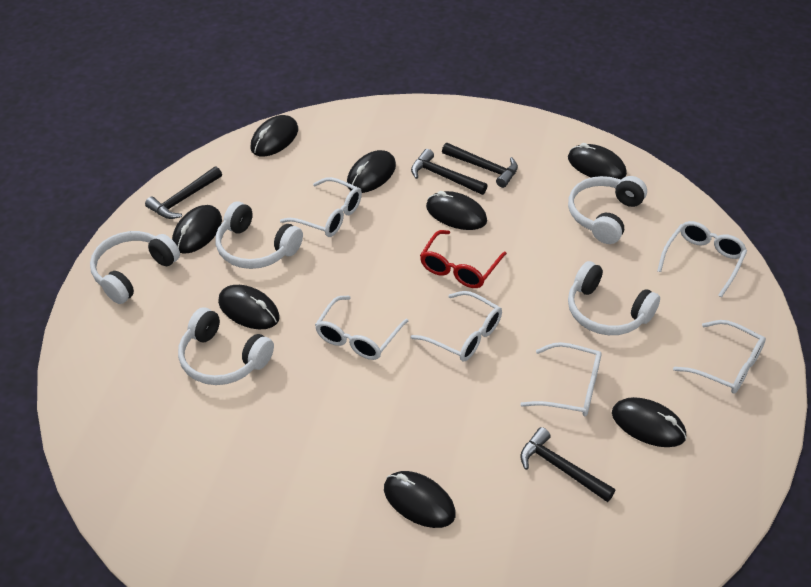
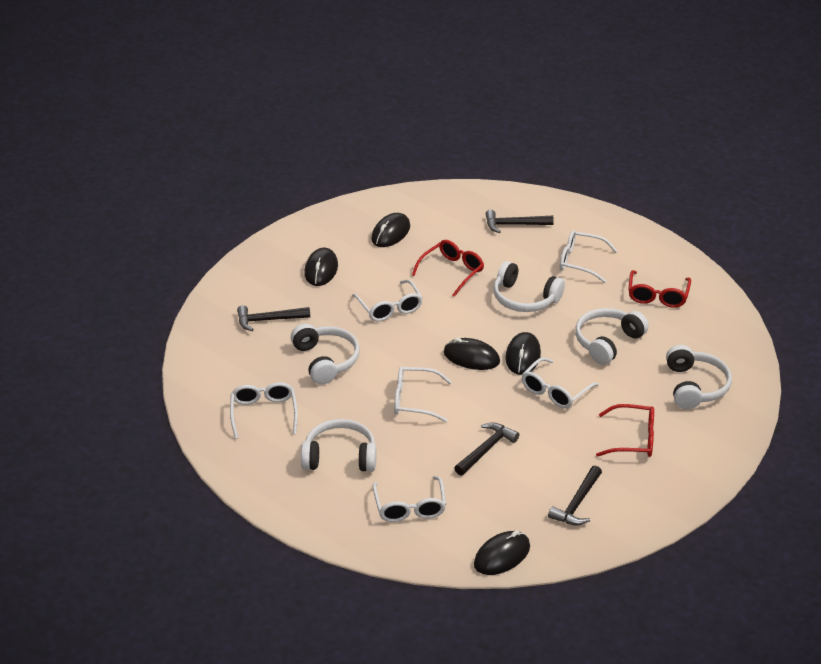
black mouse: 8 -> 5
red glasses: 1 -> 3

